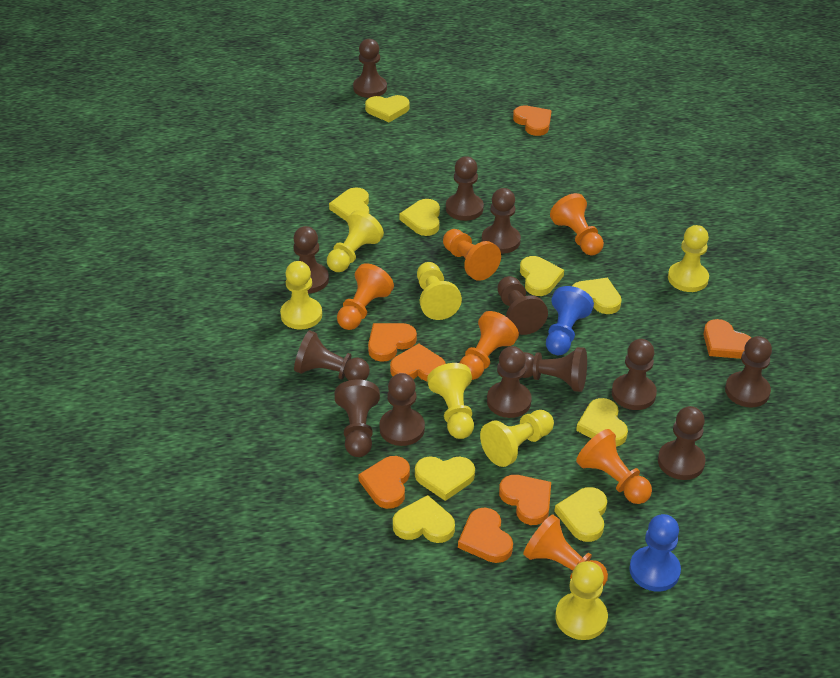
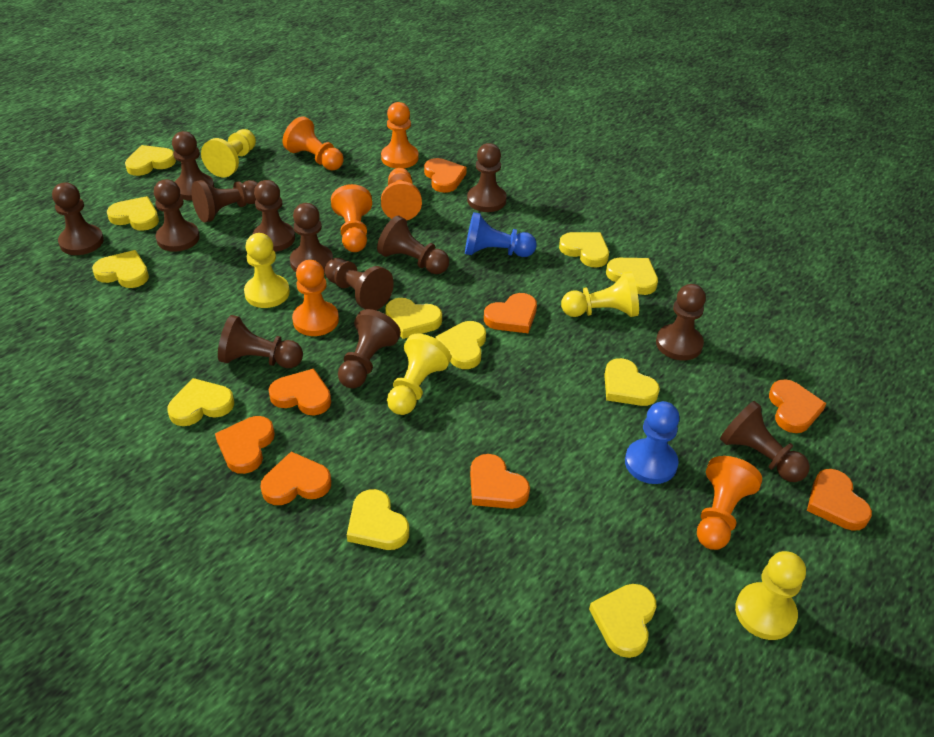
orange heart: 7 -> 8
yellow heart: 9 -> 11
yellow pawn: 7 -> 5

